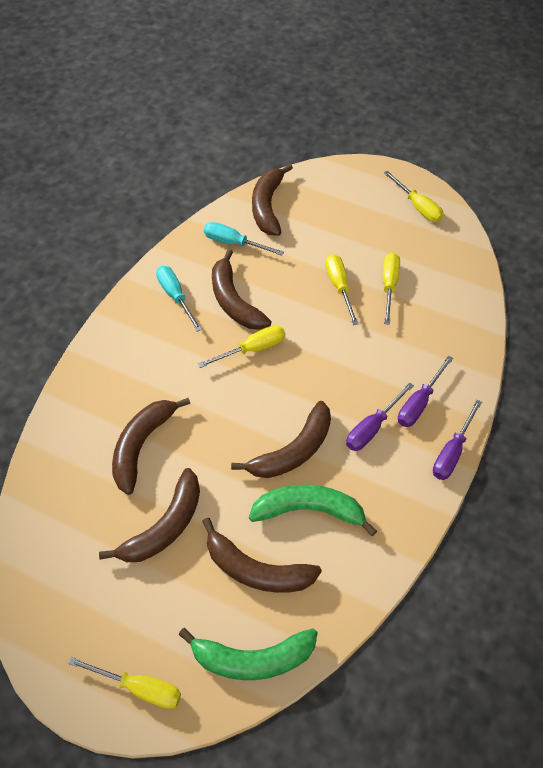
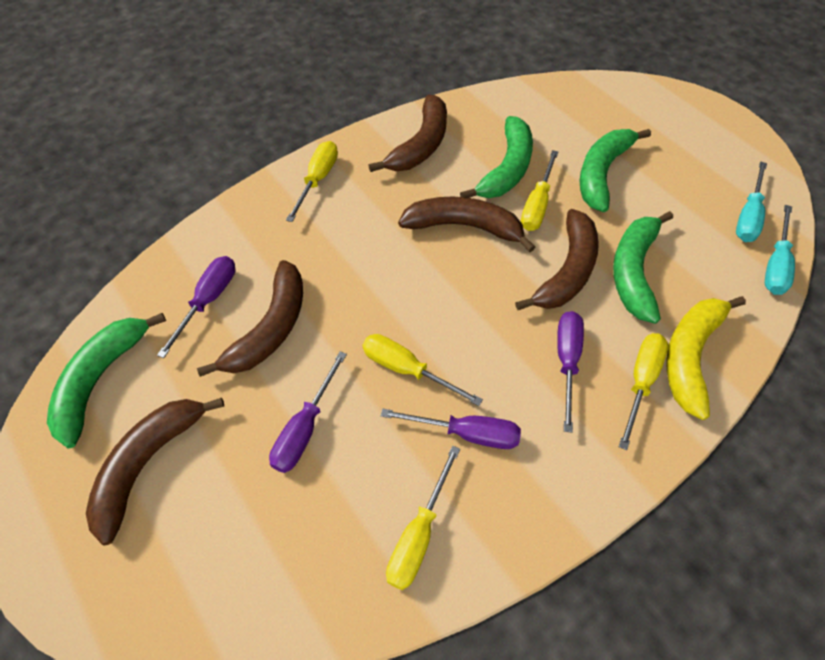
brown banana: 6 -> 5
green banana: 2 -> 4
purple screwdriver: 3 -> 4
yellow banana: 0 -> 1

